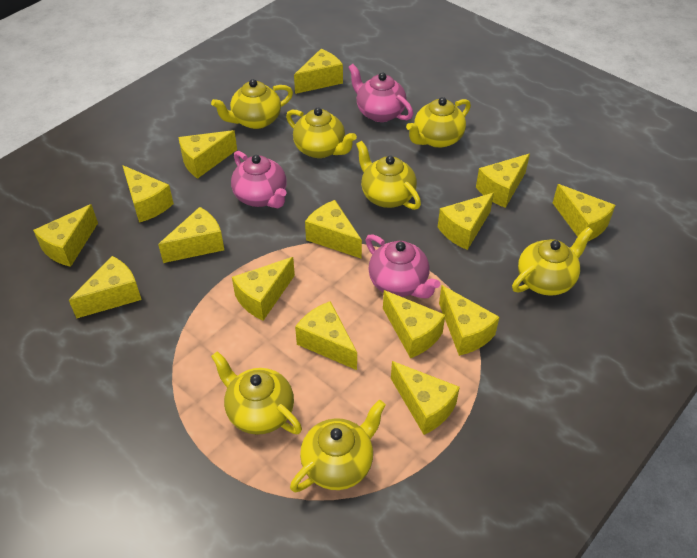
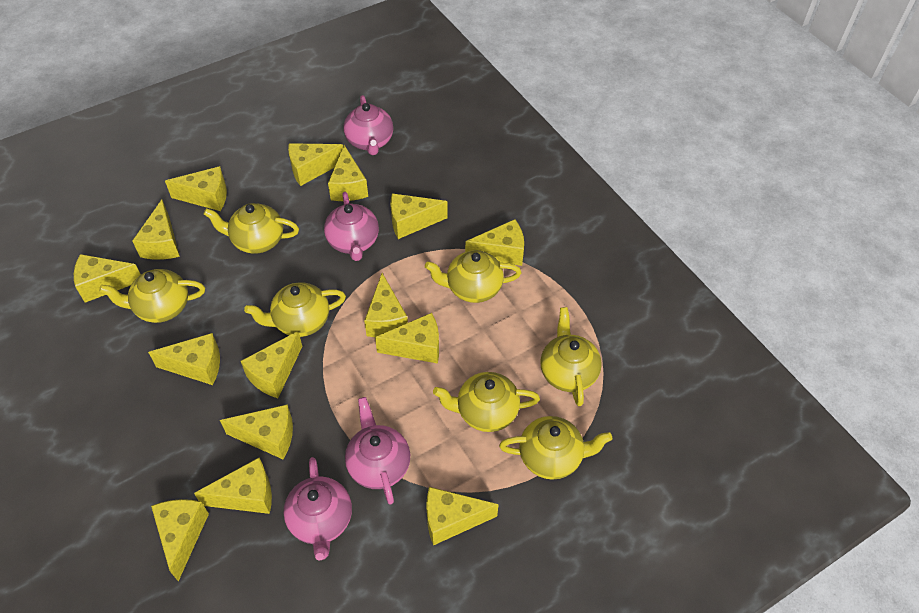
pink teapot: 3 -> 4

